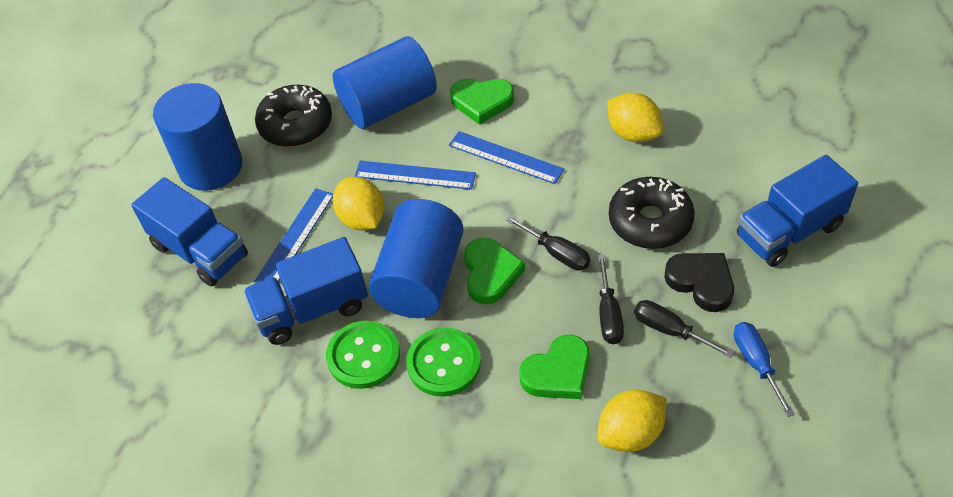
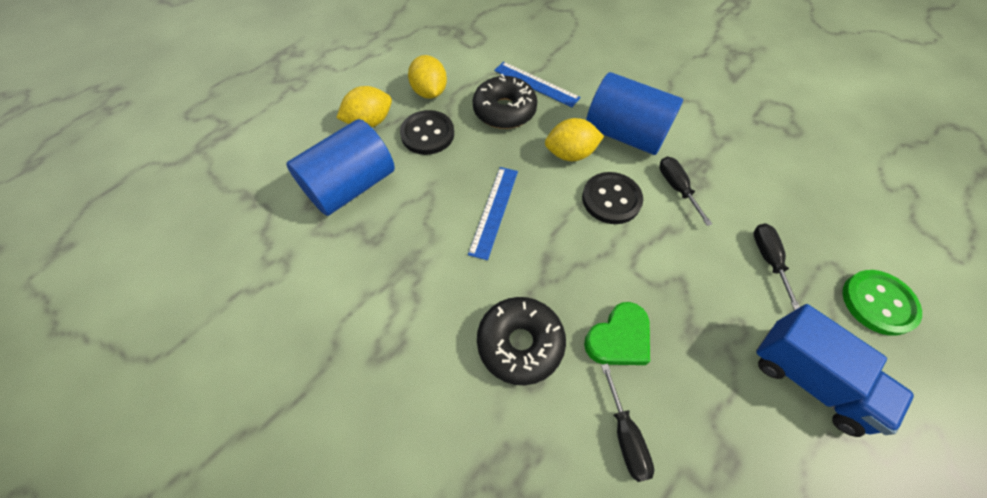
black button: 0 -> 2
black heart: 1 -> 0
blue cylinder: 3 -> 2
blue ruler: 3 -> 2
blue screwdriver: 1 -> 0
blue truck: 3 -> 1
green button: 2 -> 1
green heart: 3 -> 1

